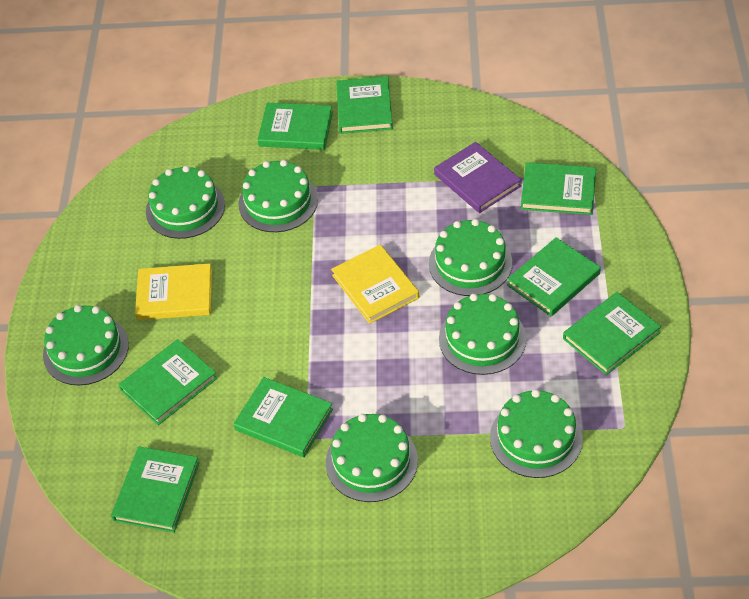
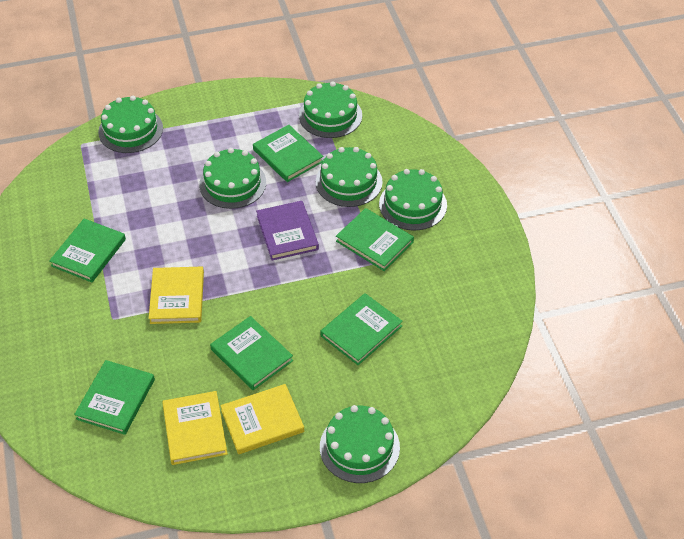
green book: 8 -> 6
green cake: 7 -> 6
yellow book: 2 -> 3

